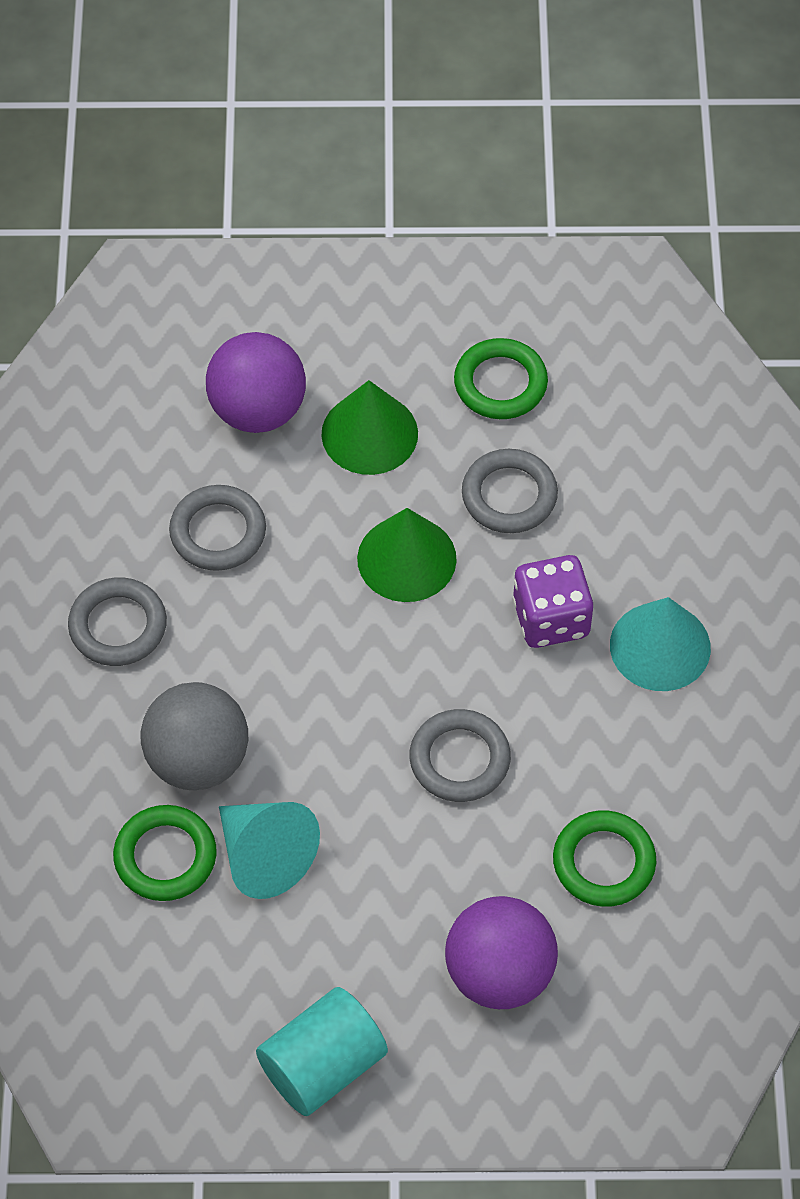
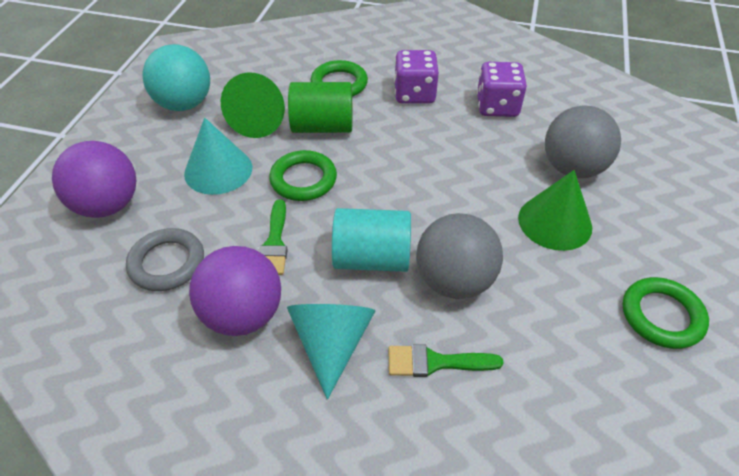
green brush: 0 -> 2
green cylinder: 0 -> 1
grey ball: 1 -> 2
grey ring: 4 -> 1
purple dice: 1 -> 2
turquoise ball: 0 -> 1

